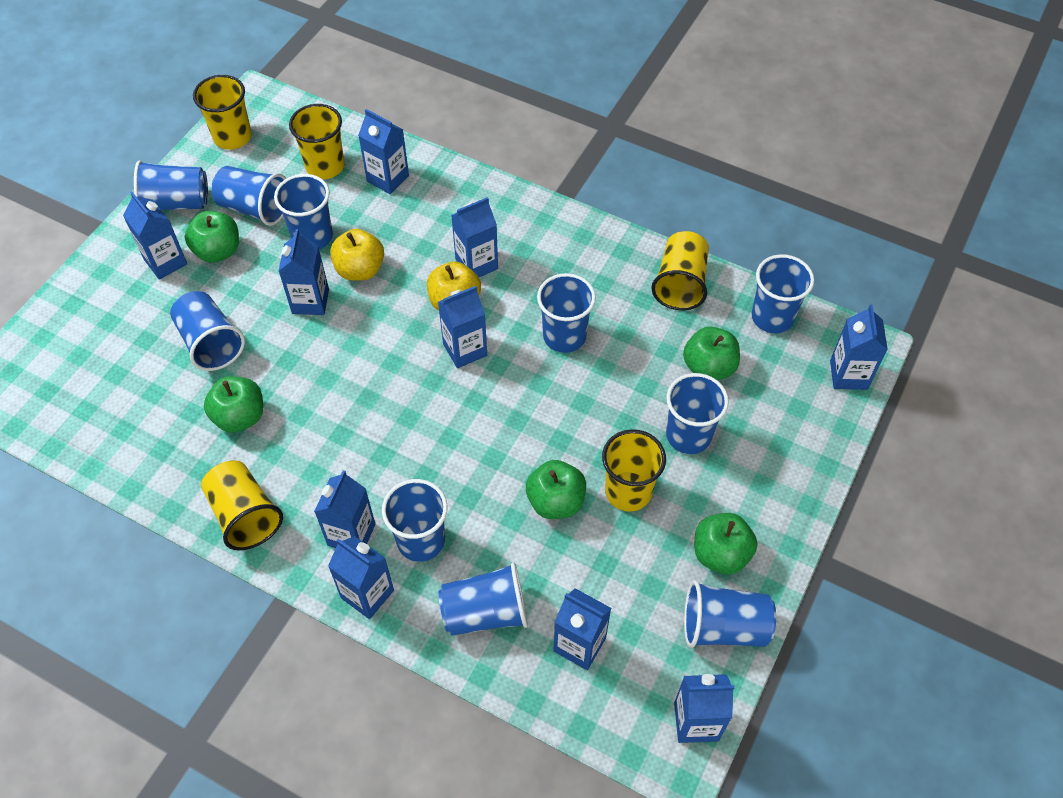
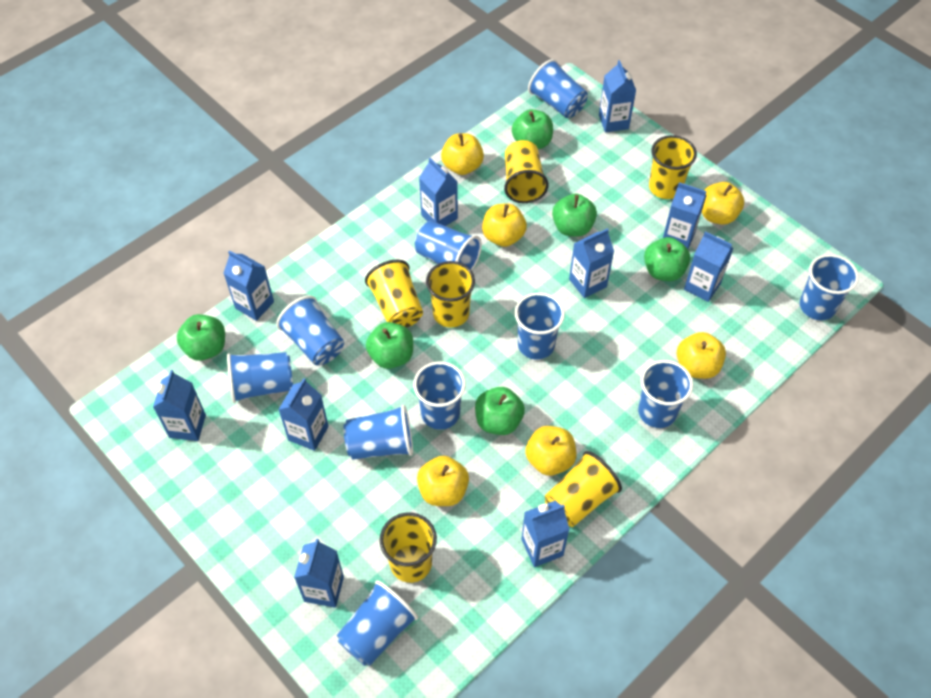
green apple: 5 -> 6
yellow apple: 2 -> 6
yellow cup: 5 -> 6

